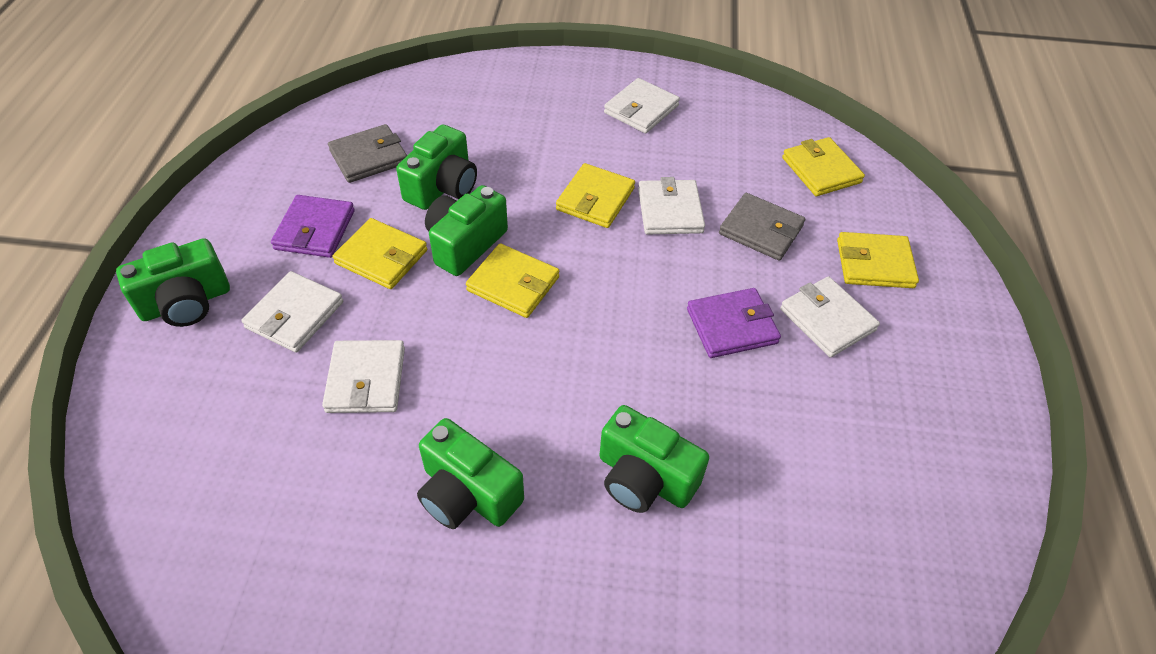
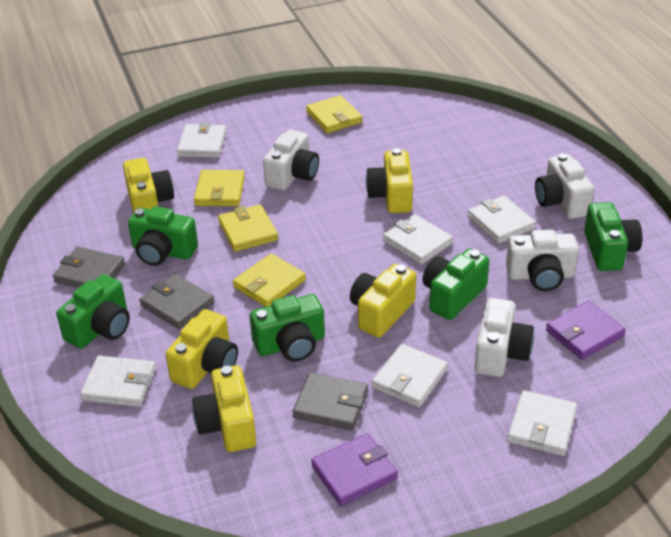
grey wallet: 2 -> 3
white camera: 0 -> 4
white wallet: 5 -> 6
yellow camera: 0 -> 5
yellow wallet: 5 -> 4

